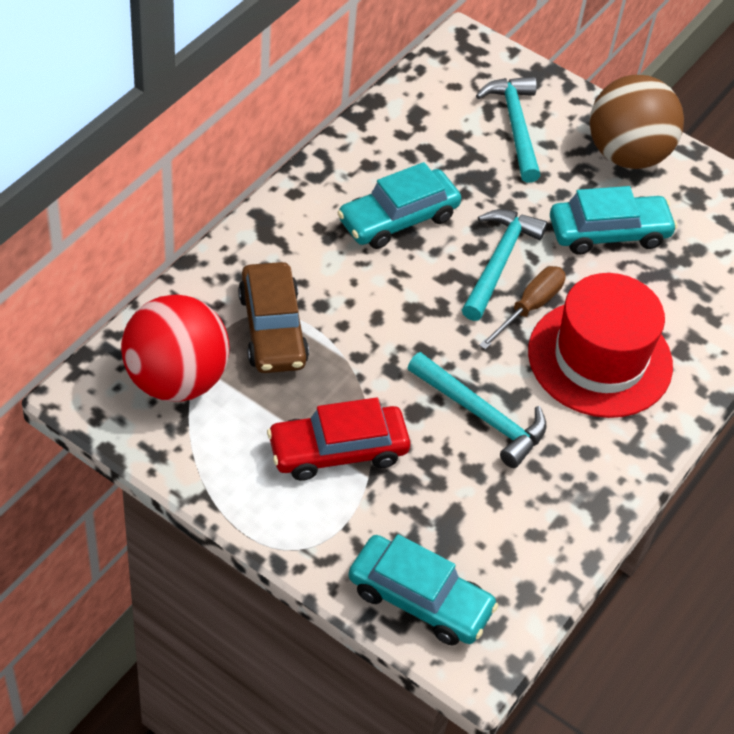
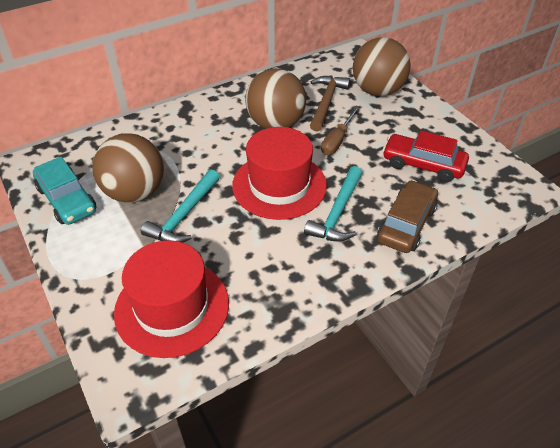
brown ball: 1 -> 3
brown hammer: 0 -> 1
red ball: 1 -> 0
red hat: 1 -> 2
turquoise car: 3 -> 1
turquoise hammer: 3 -> 2

